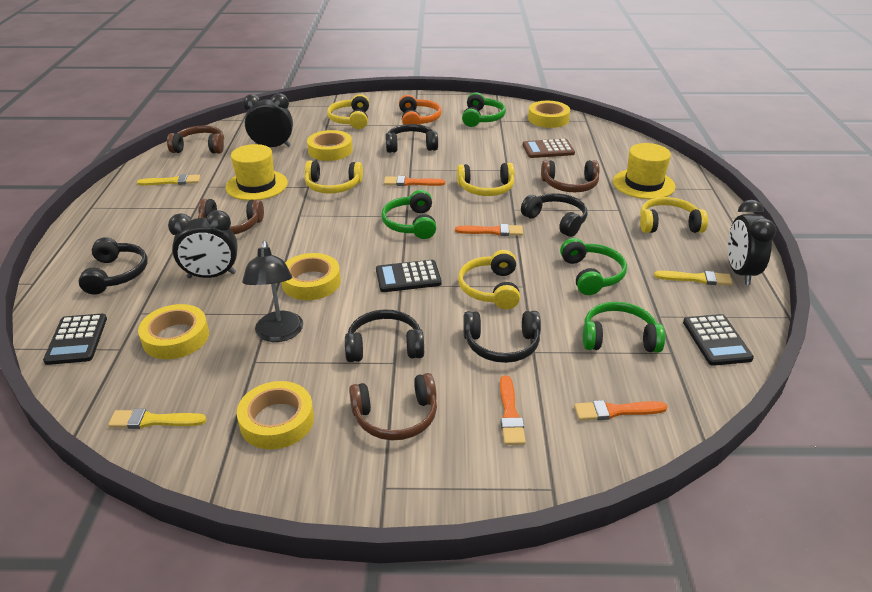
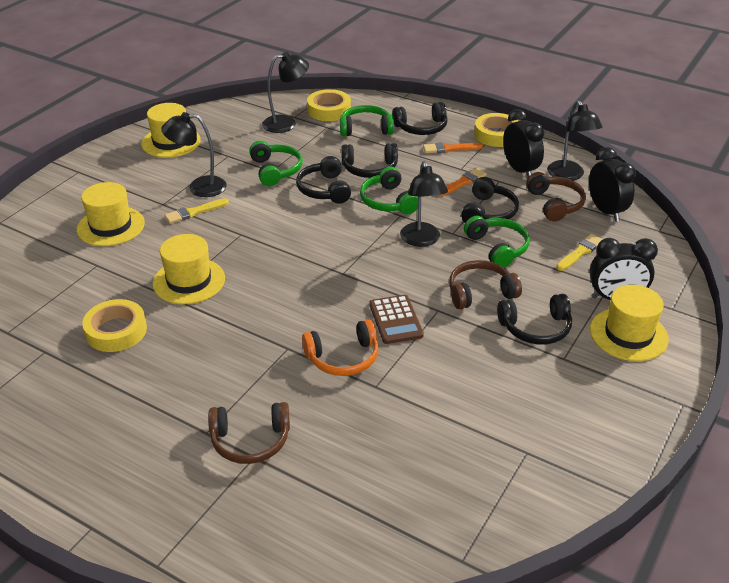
black calculator: 3 -> 0
black lamp: 1 -> 4
brown headphones: 4 -> 3
orange brush: 4 -> 2
yellow brush: 3 -> 2
yellow hat: 2 -> 4
yellow headphones: 5 -> 0
yellow tape: 5 -> 3

